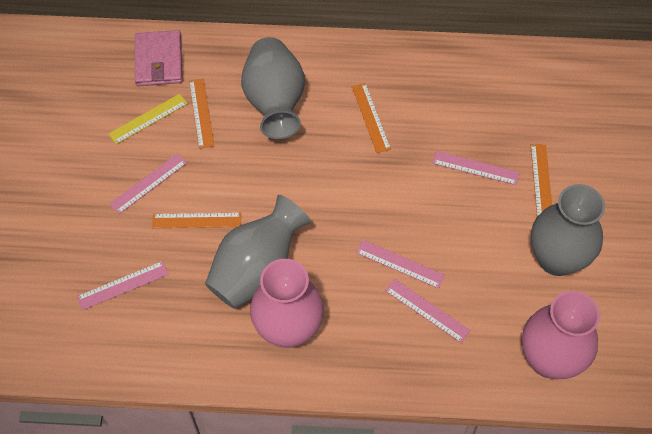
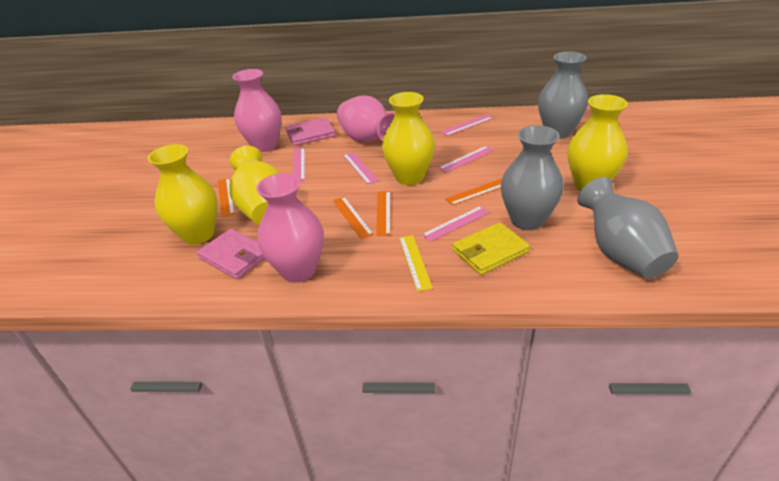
pink vase: 2 -> 3
pink wallet: 1 -> 2
yellow vase: 0 -> 4
yellow wallet: 0 -> 1

